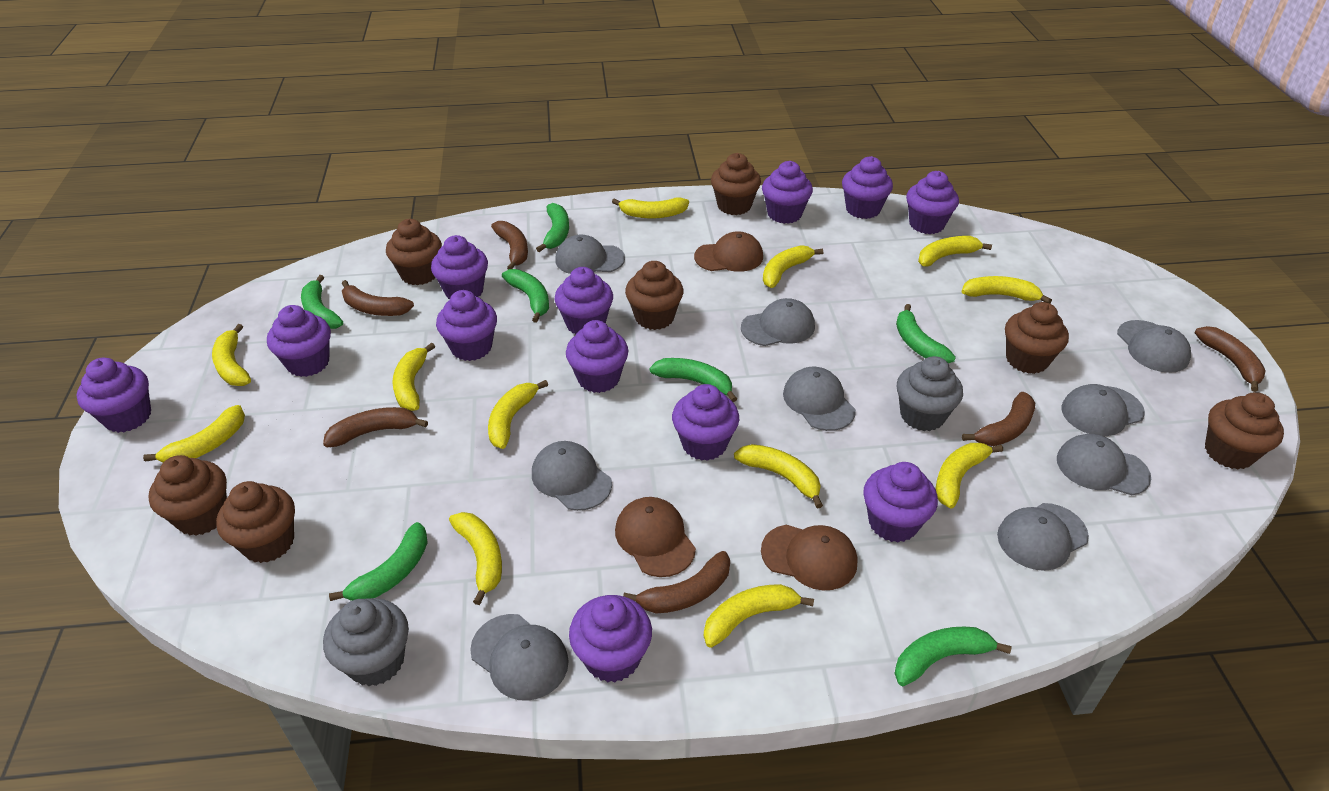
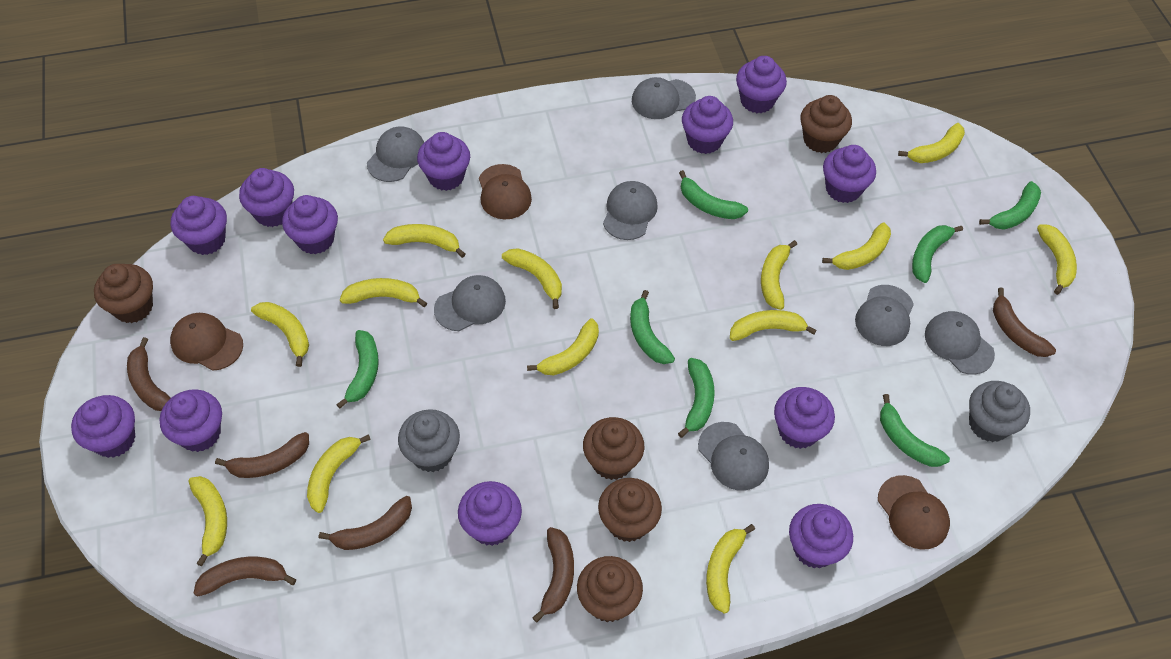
brown cupcake: 7 -> 5
grey cap: 9 -> 7
yellow banana: 12 -> 13

